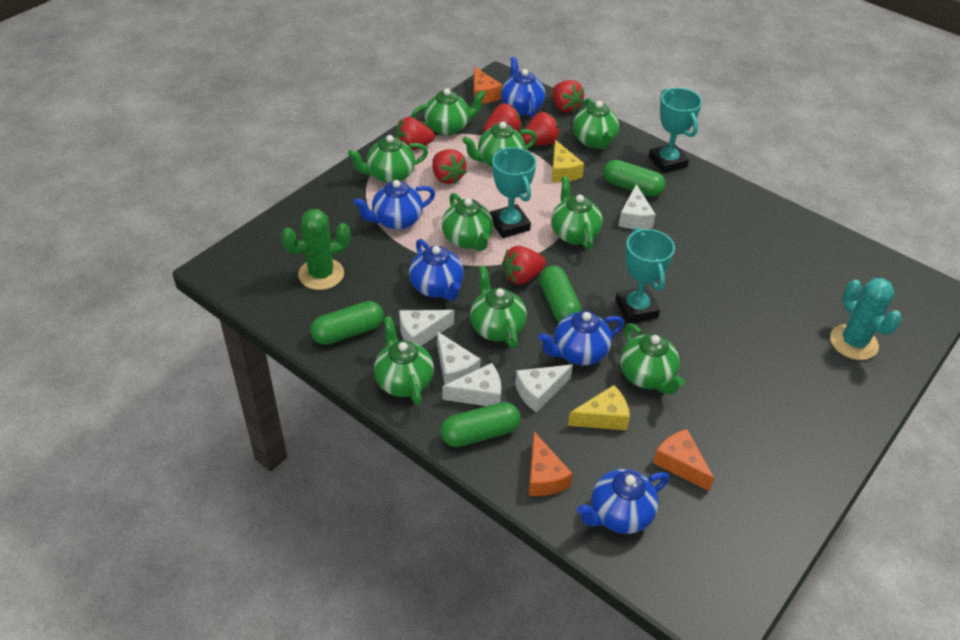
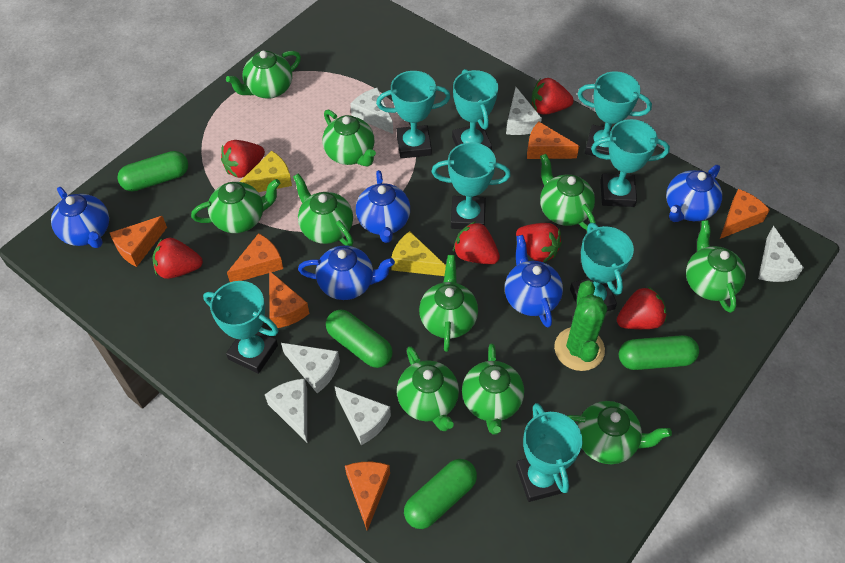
green teapot: 9 -> 10
orange cheese: 3 -> 6
turquoise cactus: 1 -> 0
turquoise trophy: 3 -> 8
white cheese: 5 -> 6

